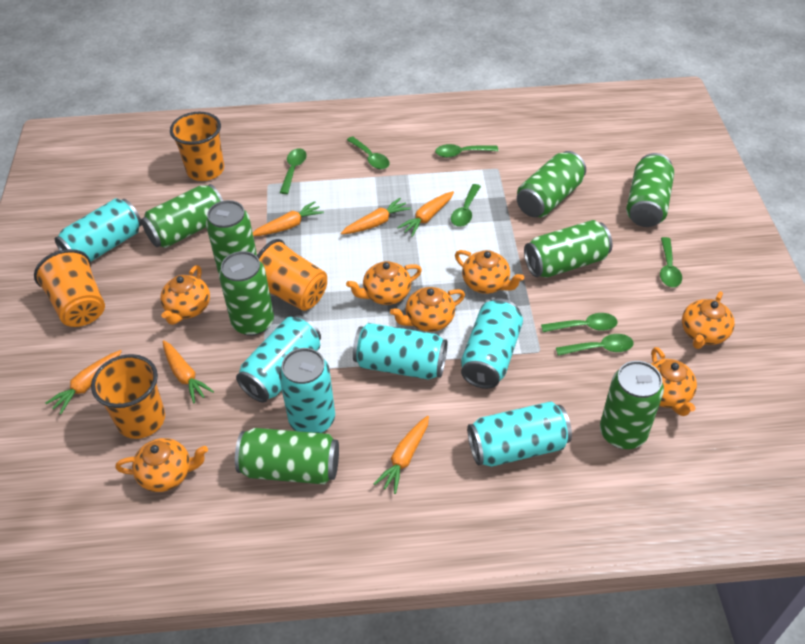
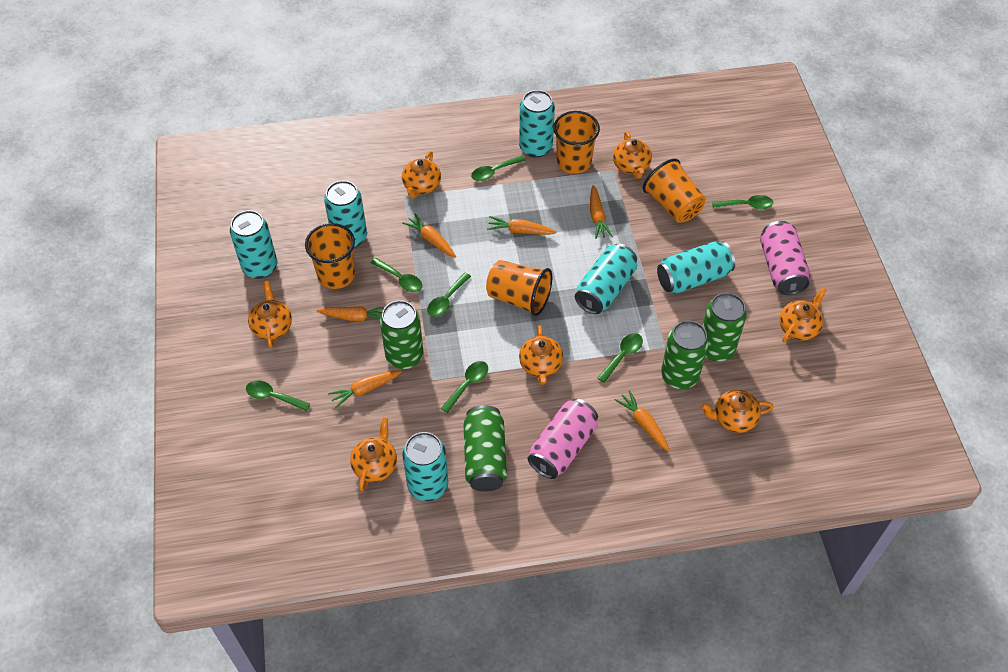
green can: 8 -> 4
pink can: 0 -> 2

